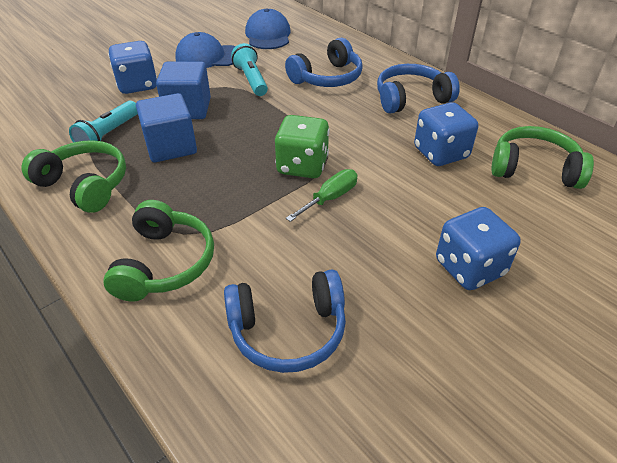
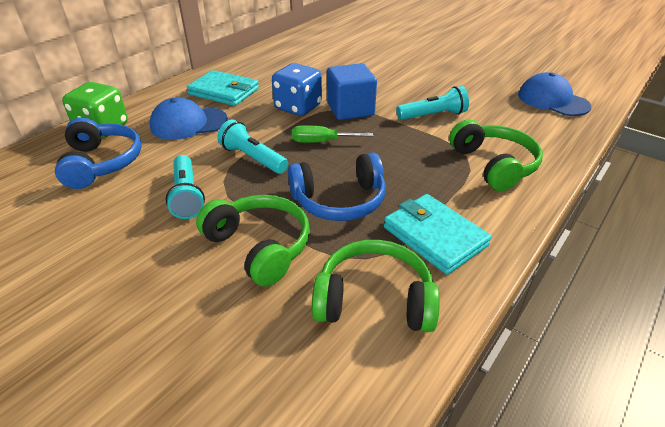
blue cube: 2 -> 1
blue dice: 3 -> 1
blue headphones: 3 -> 2
turquoise flashlight: 2 -> 3
turquoise wallet: 0 -> 2

